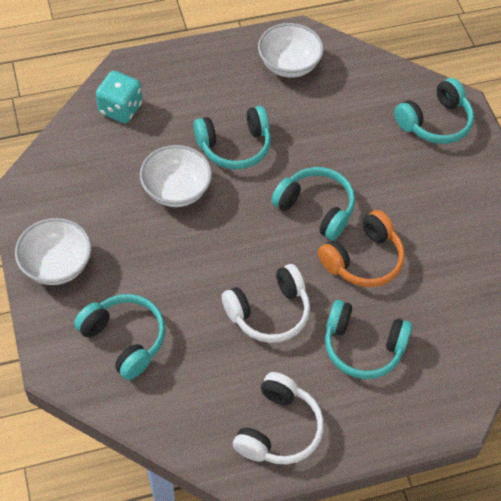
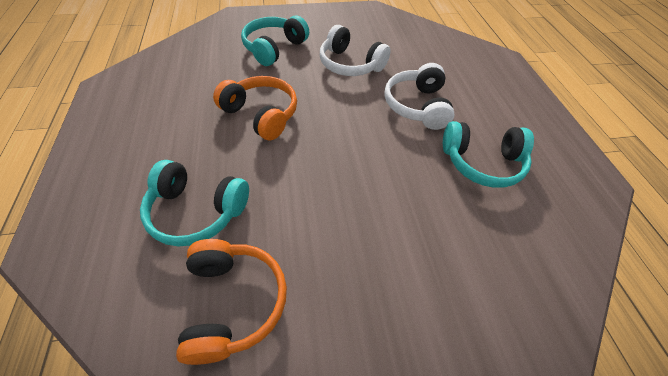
orange headphones: 1 -> 2
turquoise dice: 1 -> 0
turquoise headphones: 5 -> 3
white bowl: 3 -> 0

